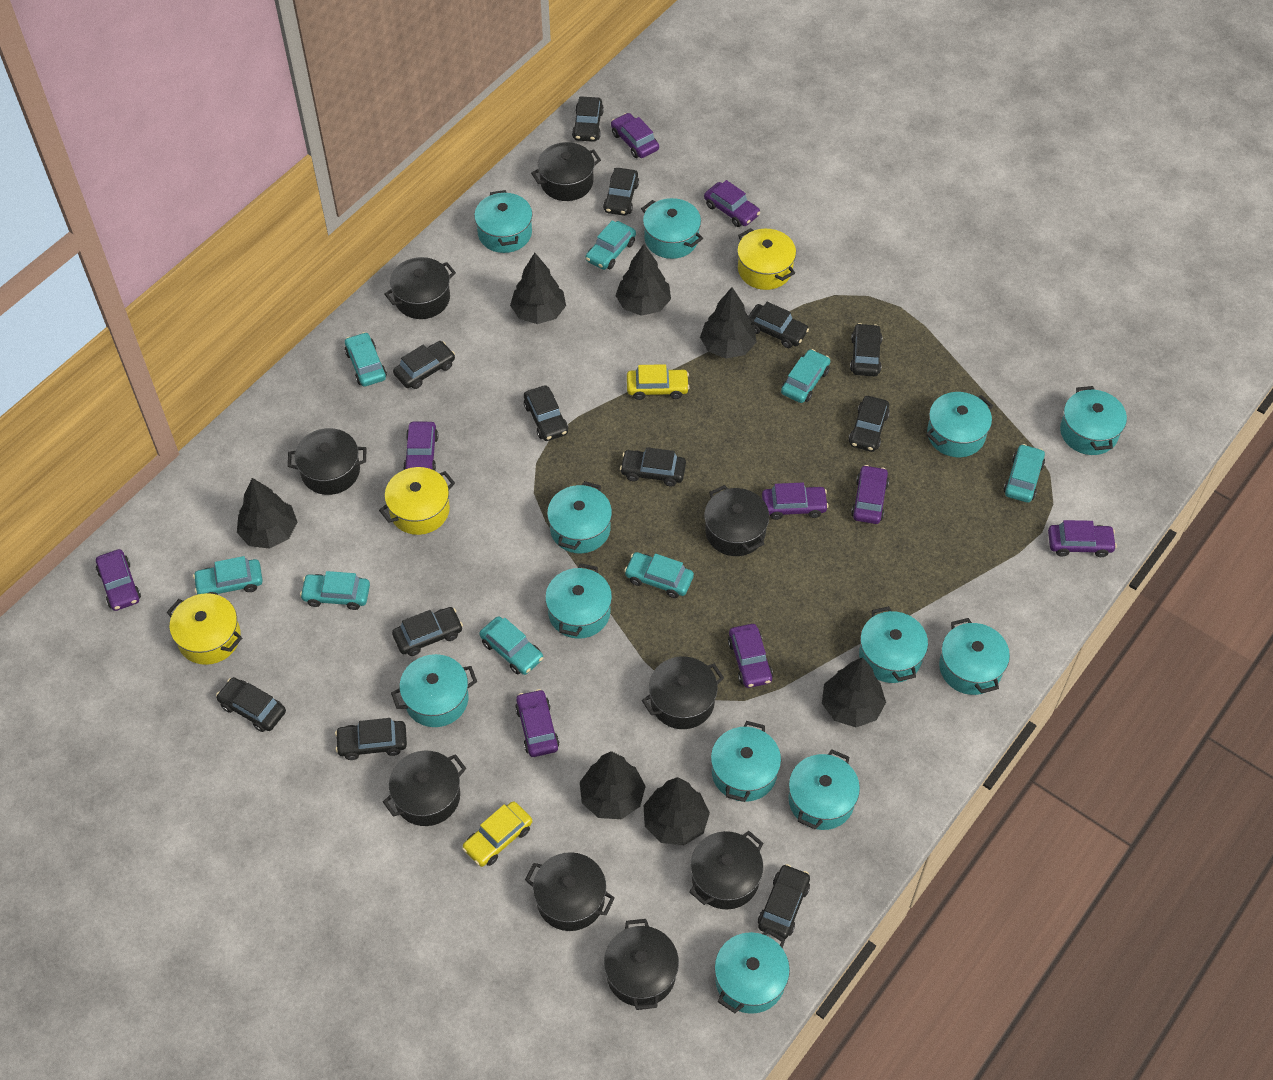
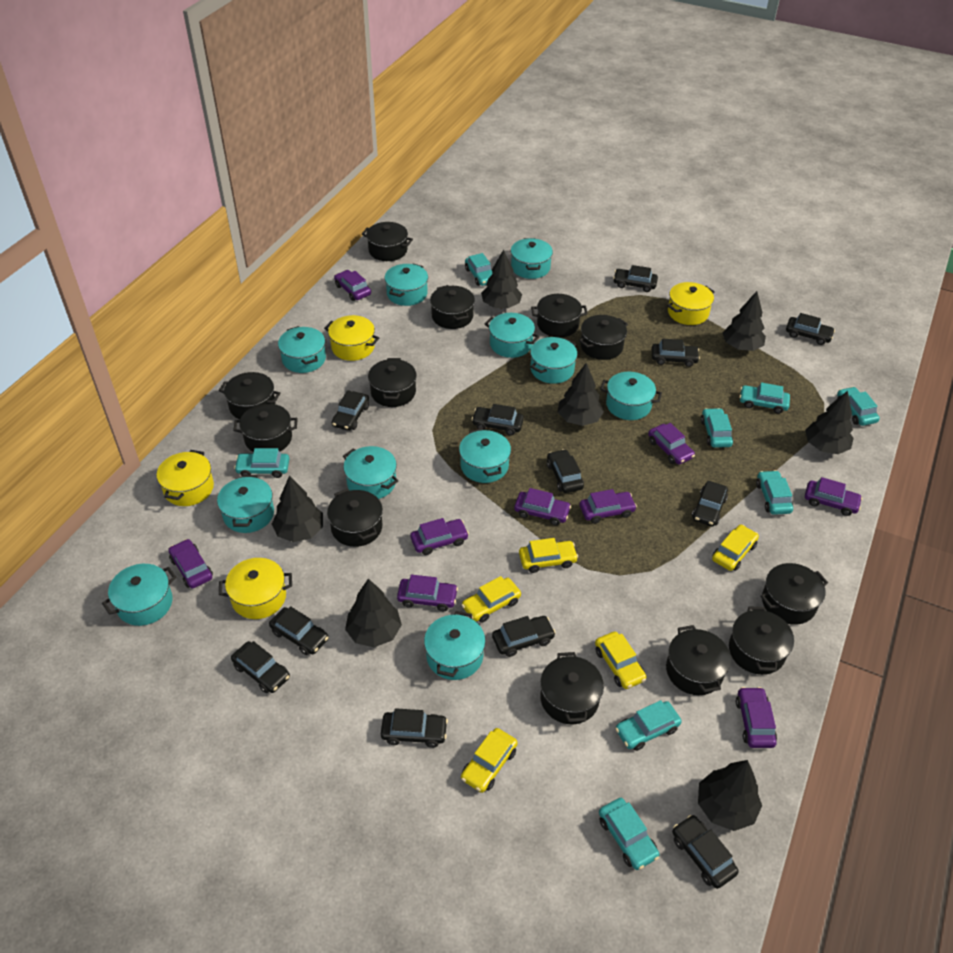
black pot: 9 -> 12
turquoise pot: 12 -> 11
yellow car: 2 -> 5
yellow pot: 3 -> 4

